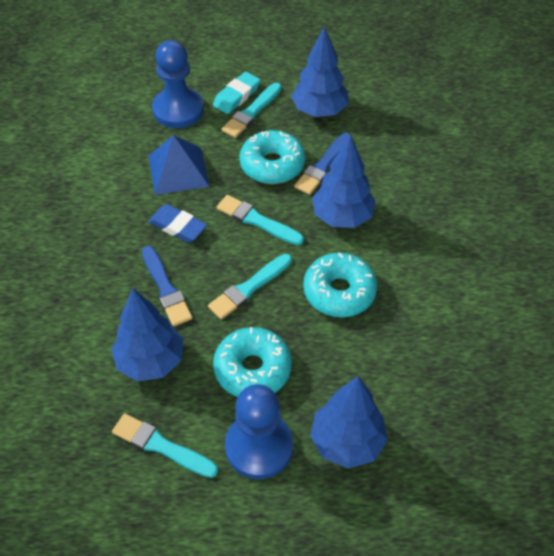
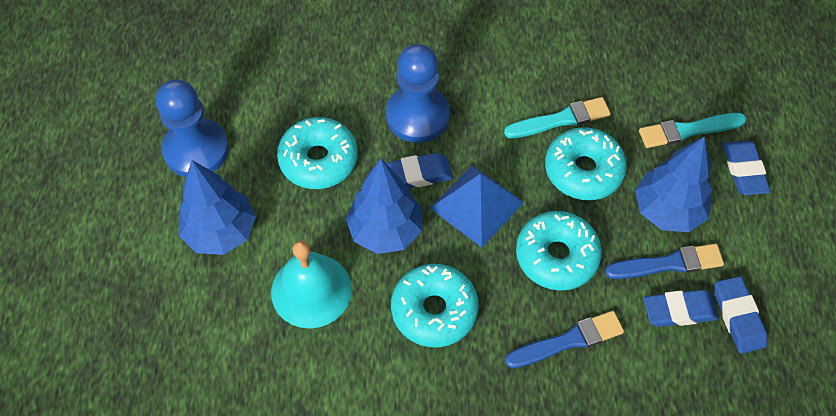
blue eraser: 1 -> 4
blue tree: 4 -> 3
turquoise bell: 0 -> 1
turquoise brush: 4 -> 2
turquoise donut: 3 -> 4
turquoise eraser: 1 -> 0

